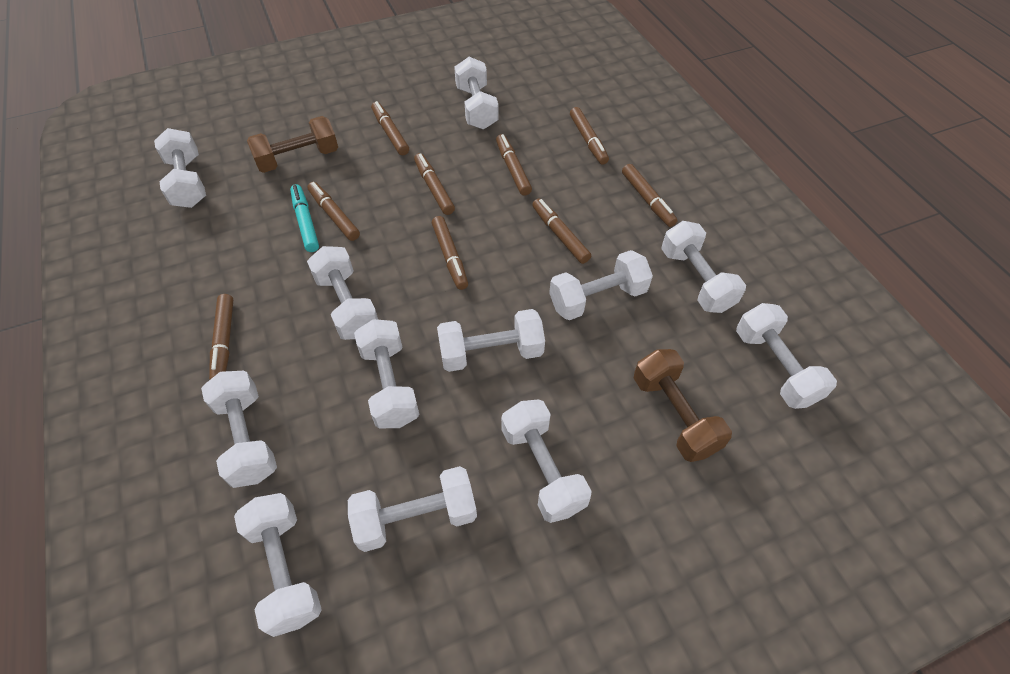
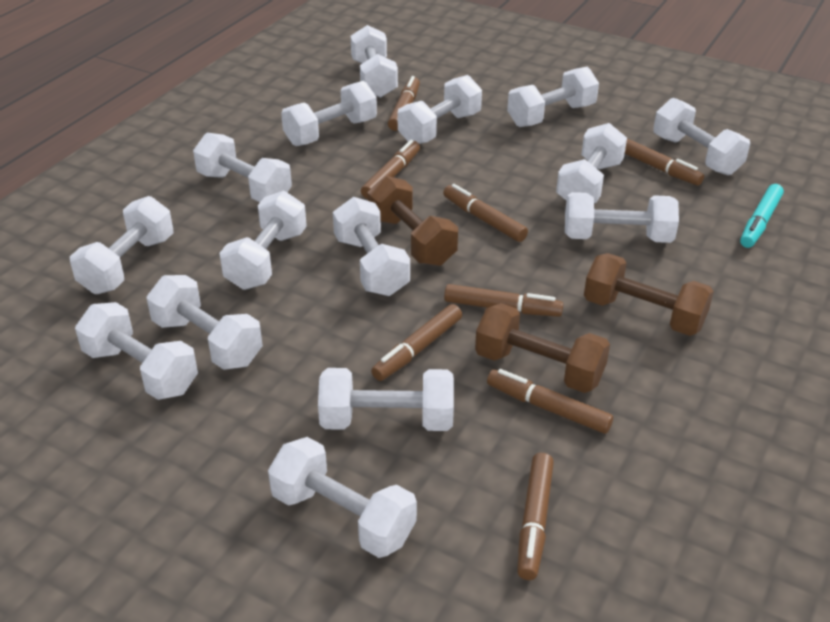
brown dumbbell: 2 -> 3
brown marker: 9 -> 8
white dumbbell: 12 -> 15

